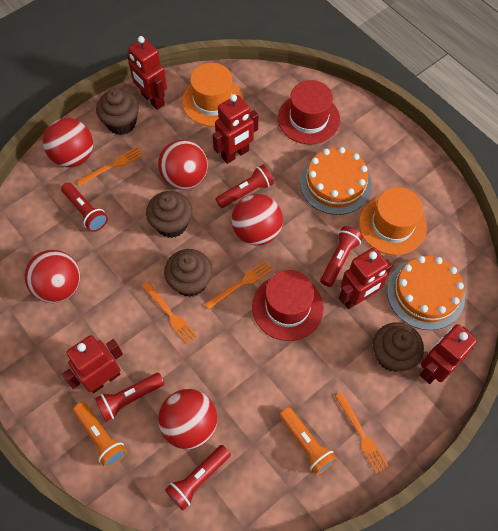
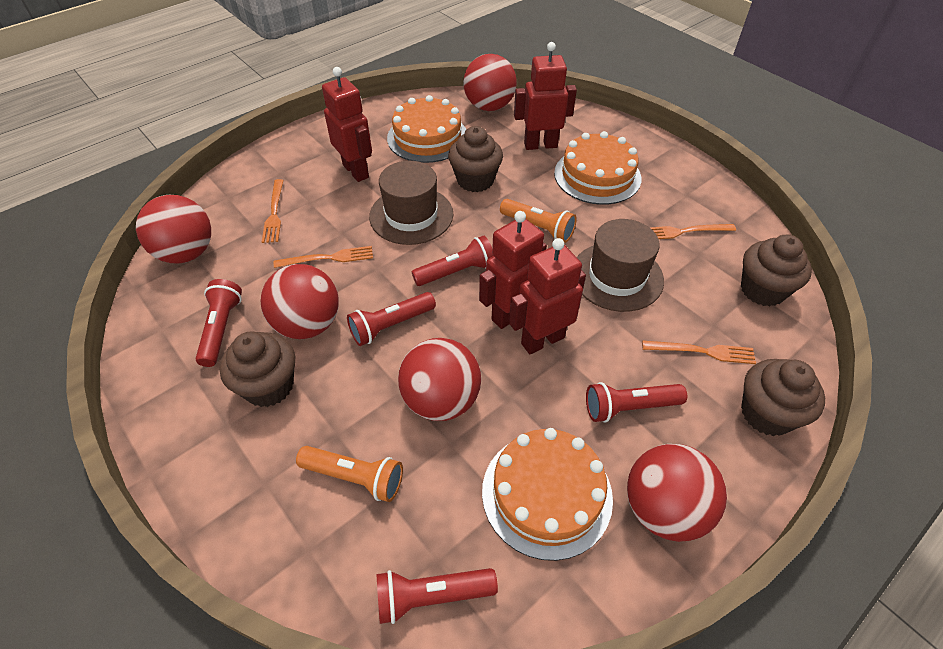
brown hat: 0 -> 2
orange cake: 2 -> 3
orange hat: 2 -> 0
red hat: 2 -> 0
red robot: 5 -> 4

